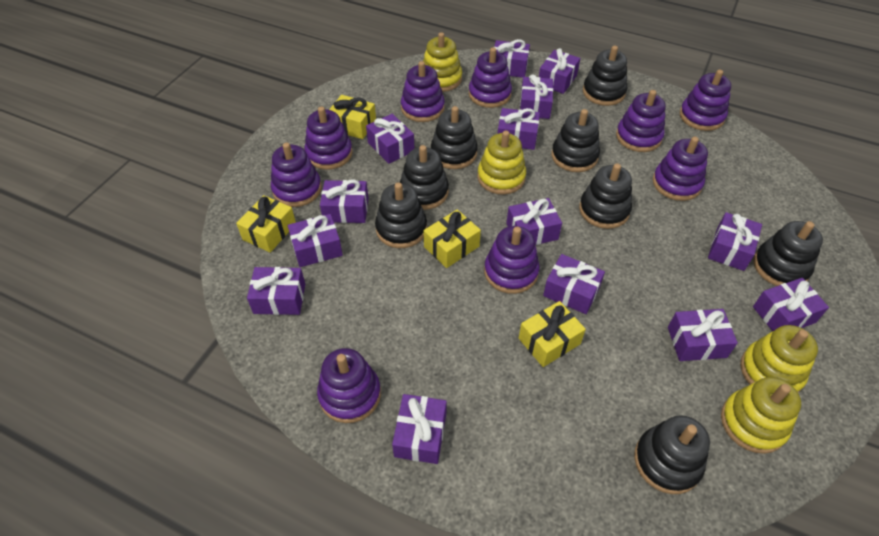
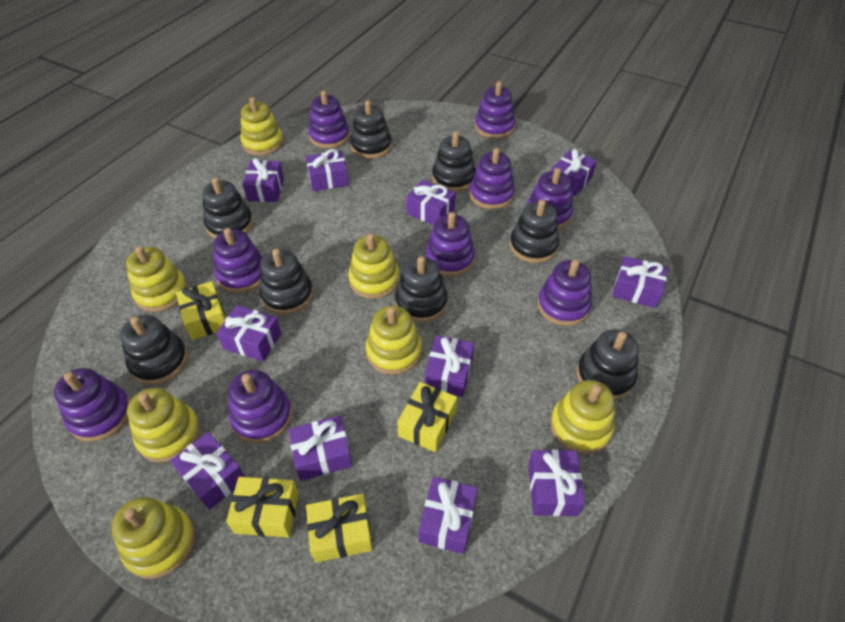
purple gift: 14 -> 11
yellow stacking toy: 4 -> 7

